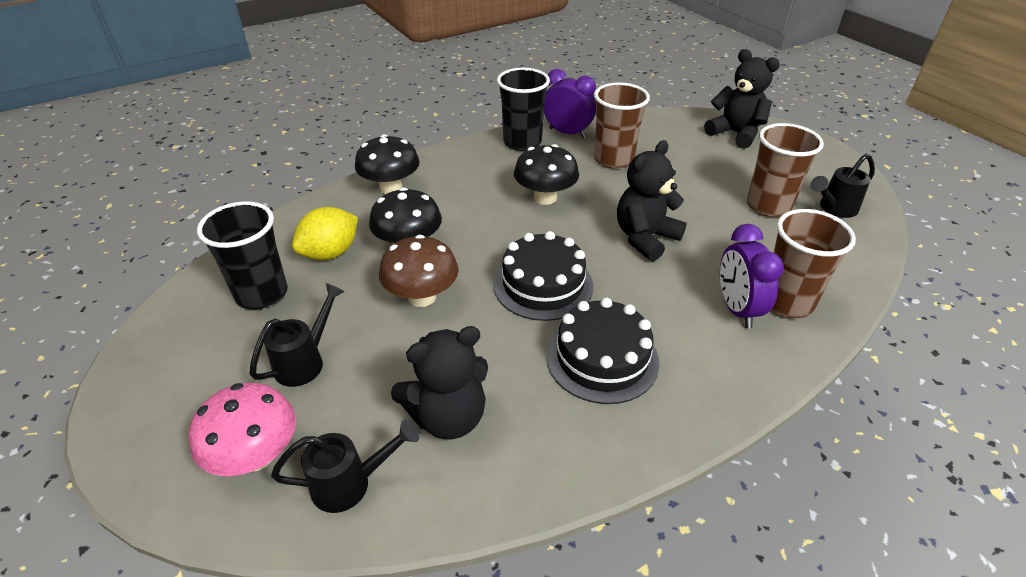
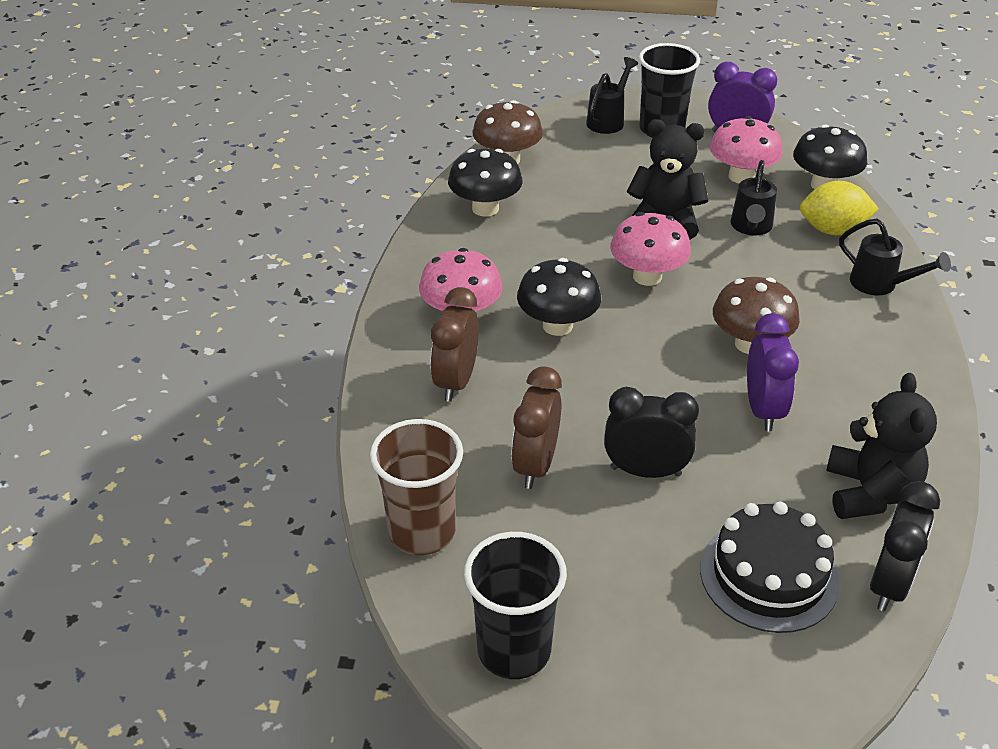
black cake: 2 -> 1
black clock: 0 -> 2
black teddy bear: 3 -> 2
brown clock: 0 -> 2
brown cup: 3 -> 1
brown mushroom: 1 -> 2
pink mushroom: 1 -> 3

